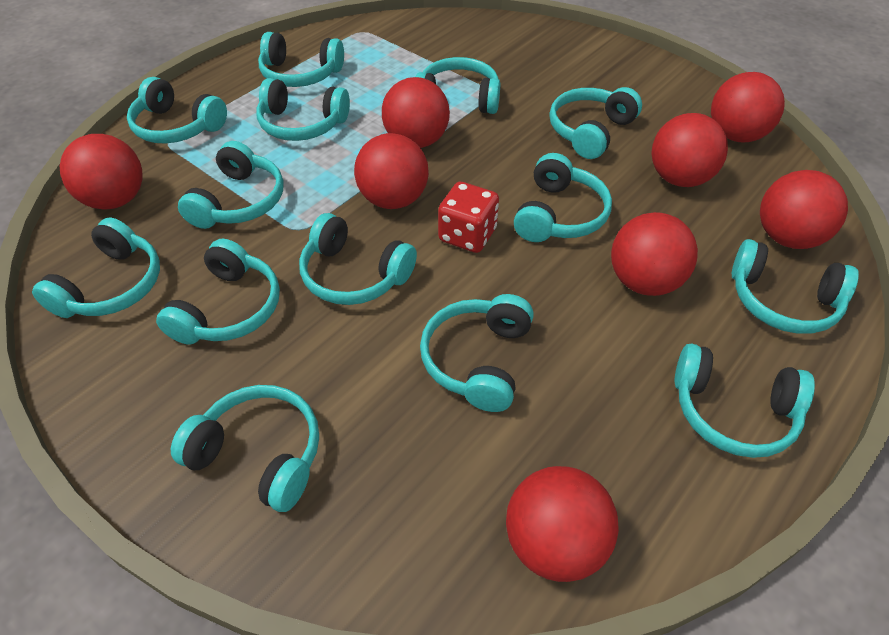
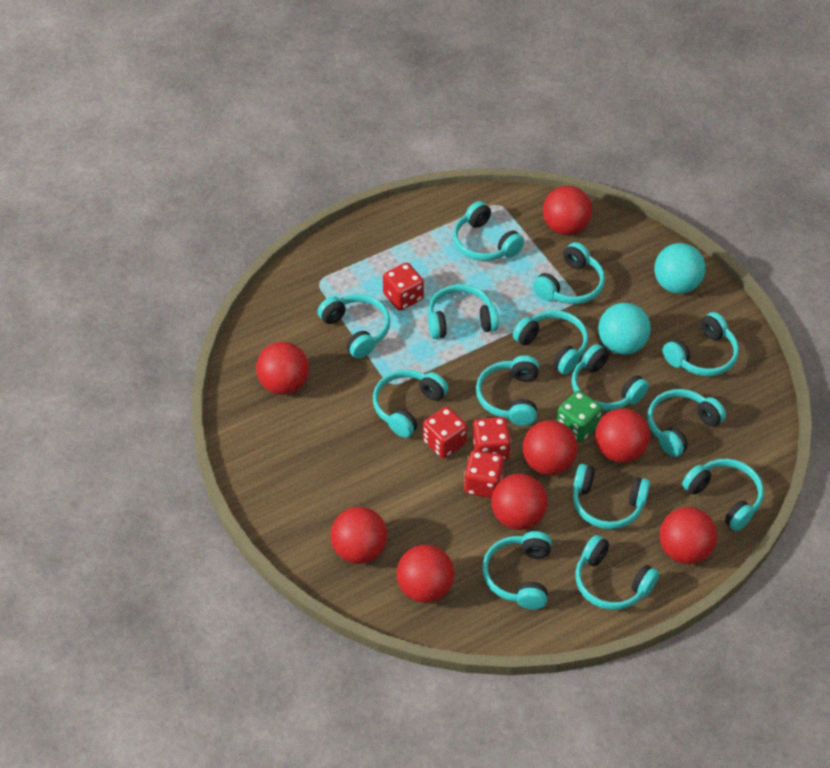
green dice: 0 -> 1
red dice: 1 -> 4
turquoise ball: 0 -> 2

